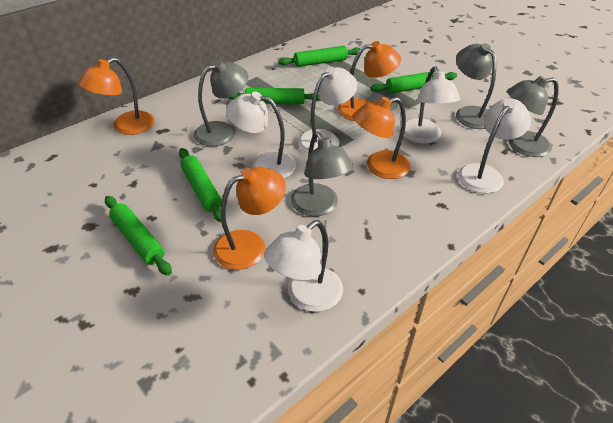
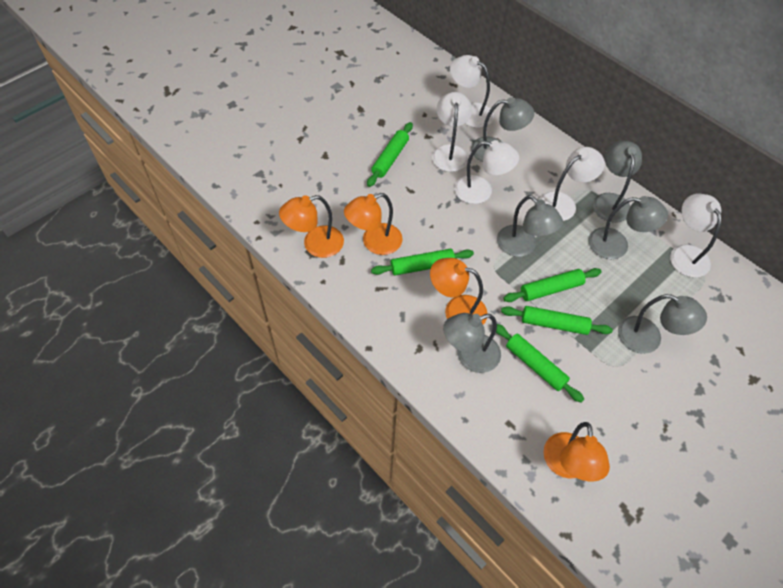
grey lamp: 4 -> 6

